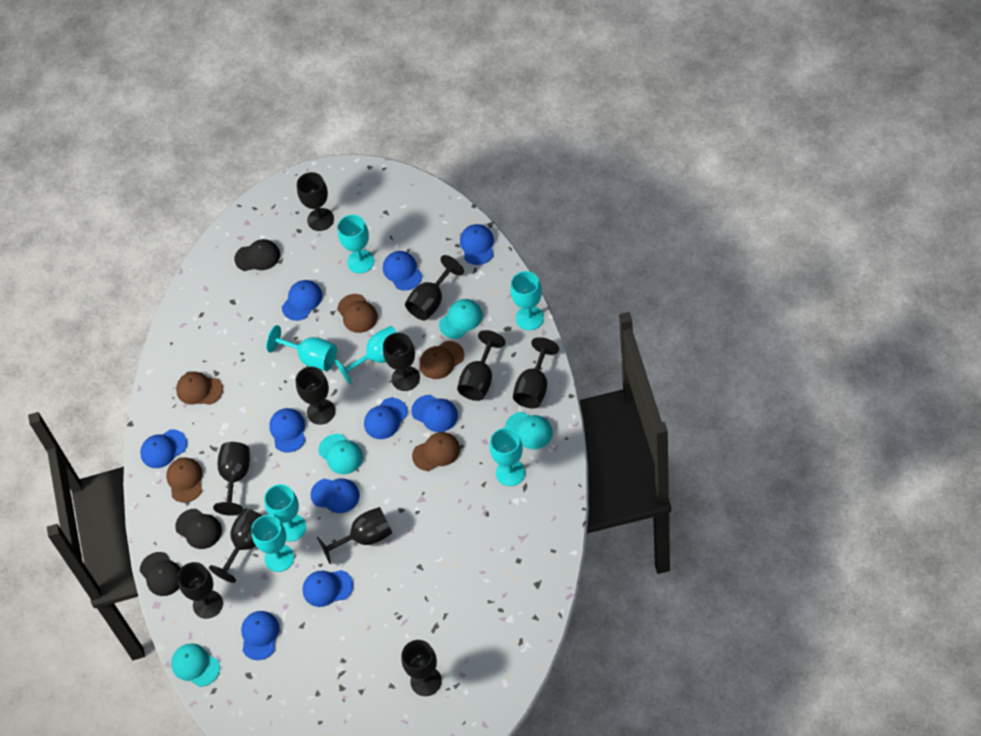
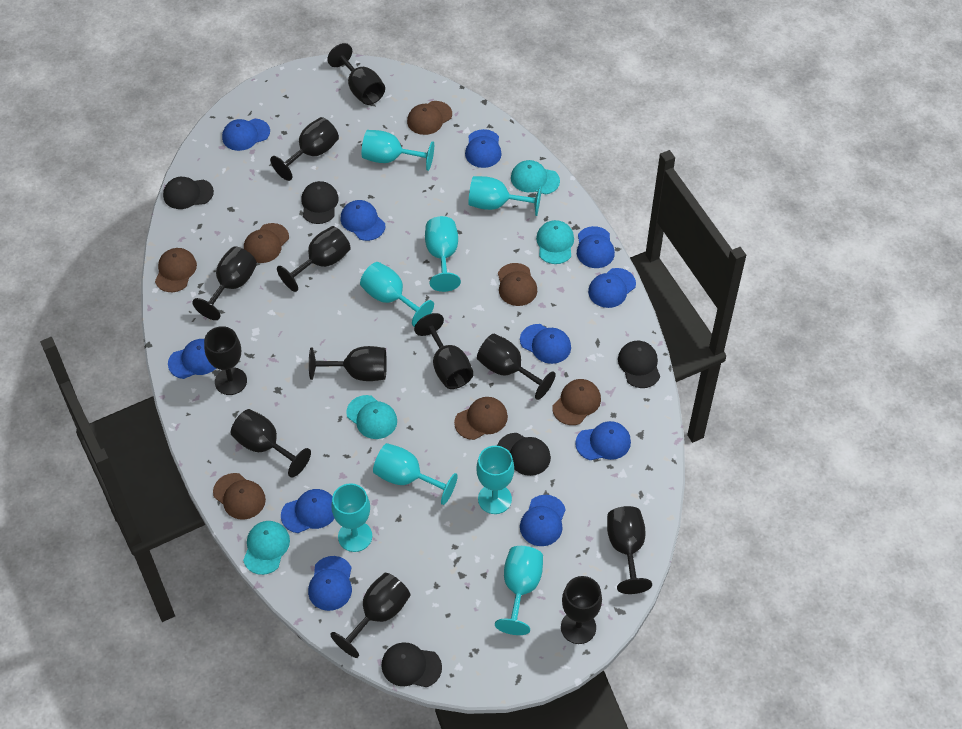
black cap: 3 -> 5
black goblet: 11 -> 12
blue cap: 10 -> 11
brown cap: 5 -> 7
turquoise goblet: 7 -> 8

